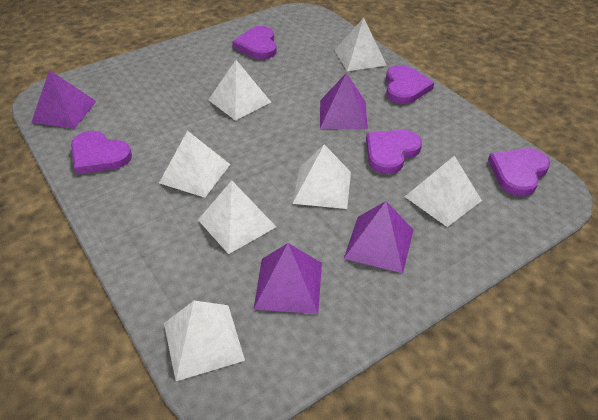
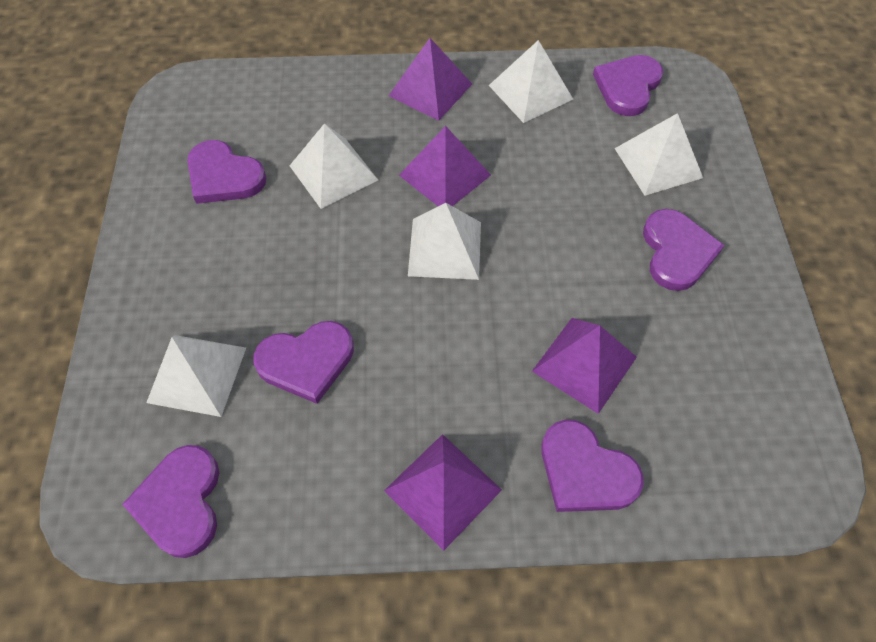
purple heart: 5 -> 6
white pyramid: 7 -> 5

